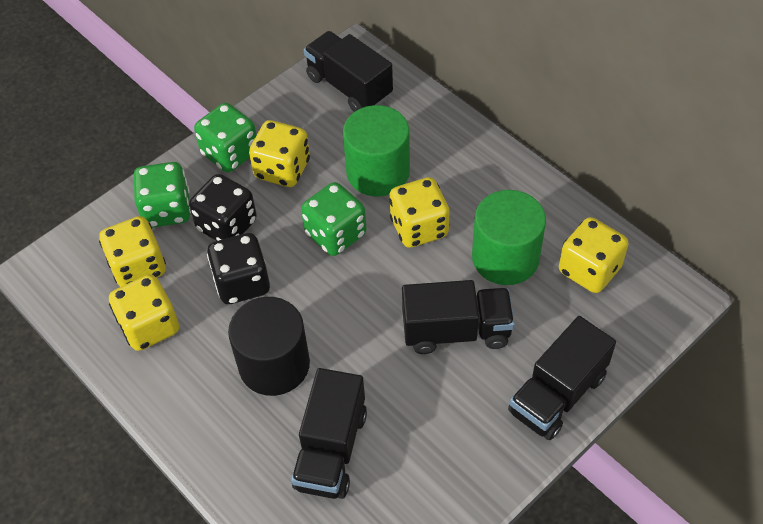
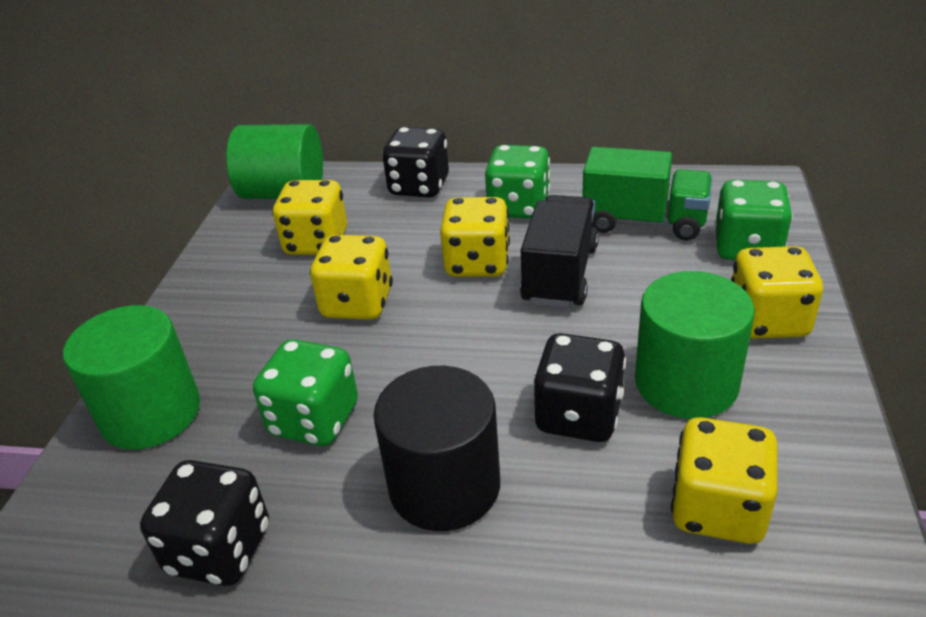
black dice: 2 -> 3
black truck: 4 -> 1
green cylinder: 2 -> 3
green truck: 0 -> 1

